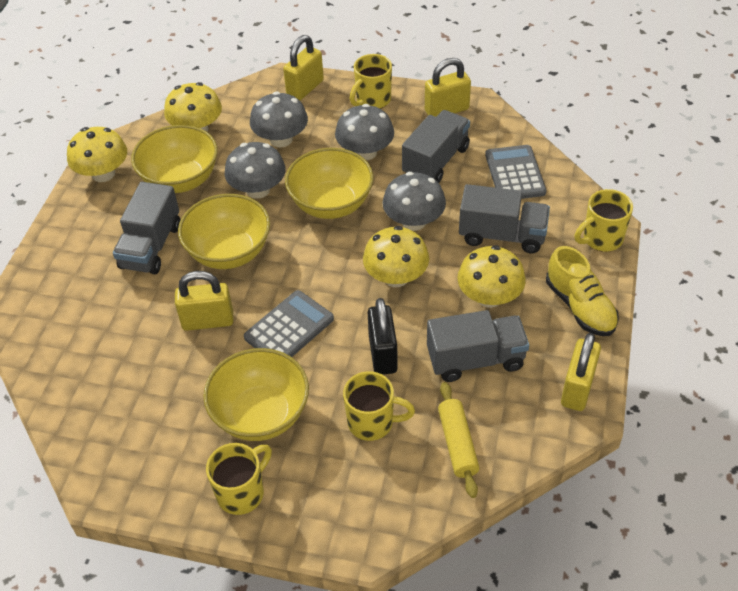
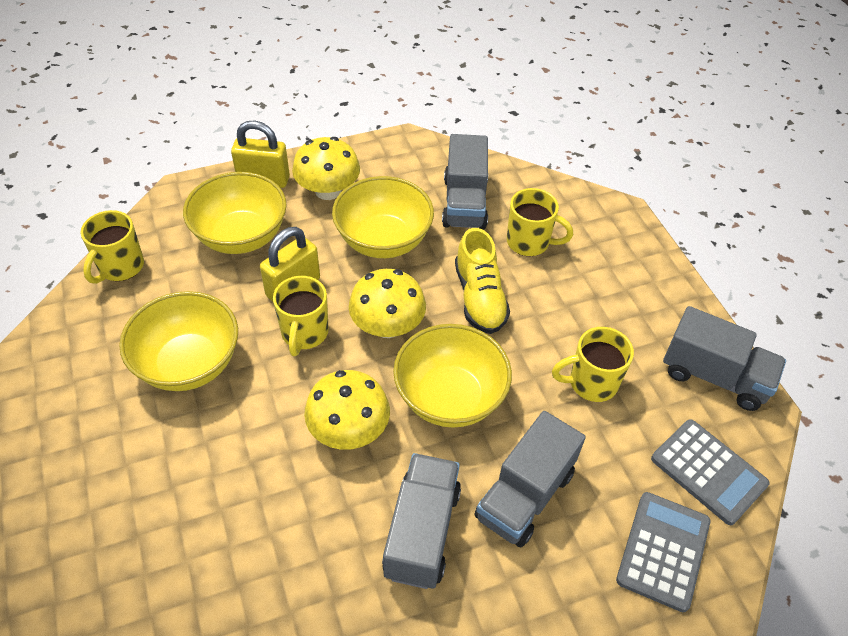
black padlock: 1 -> 0
grey mushroom: 4 -> 0
yellow mushroom: 4 -> 3
yellow padlock: 4 -> 2
yellow rolling pin: 1 -> 0

